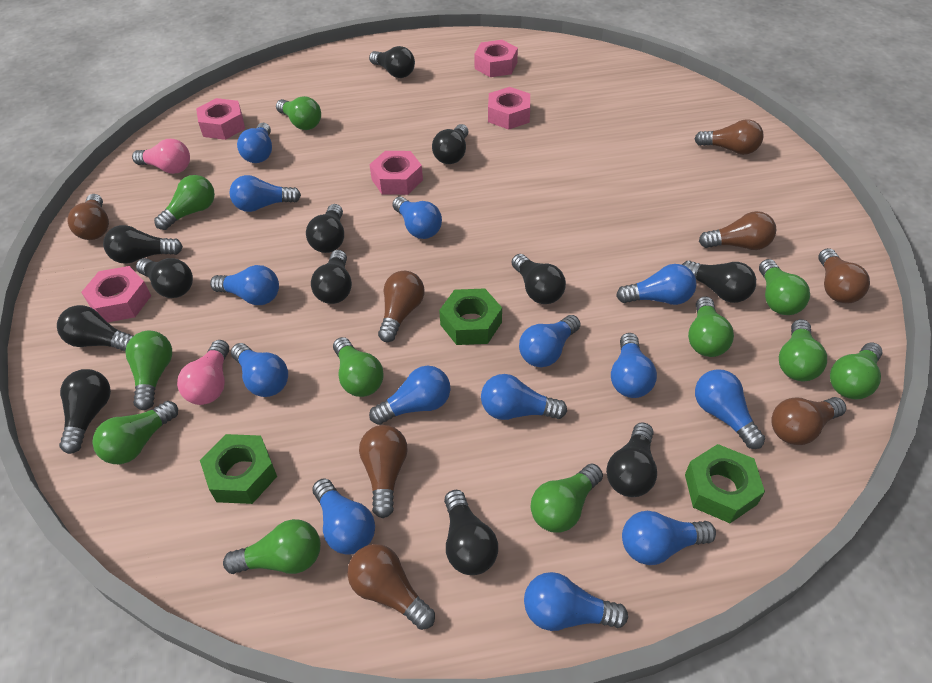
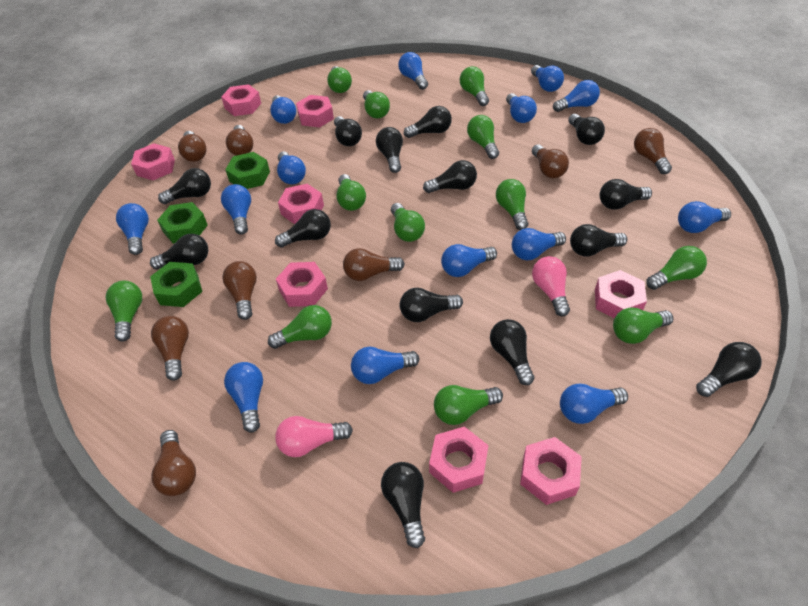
black light bulb: 12 -> 14
green light bulb: 11 -> 12
pink nut: 5 -> 8

